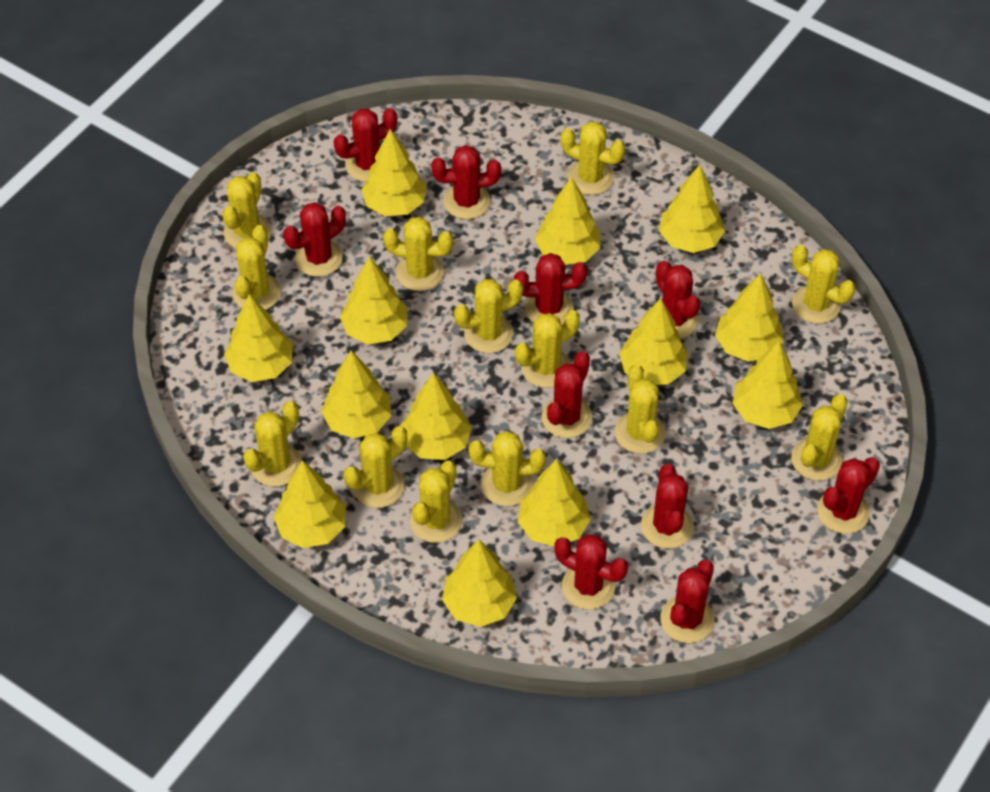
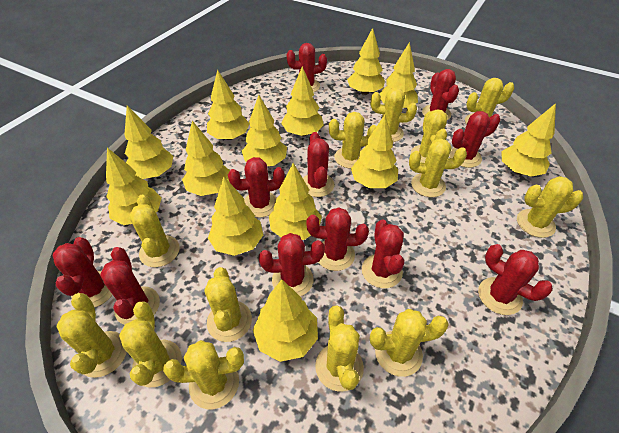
red cactus: 10 -> 11

